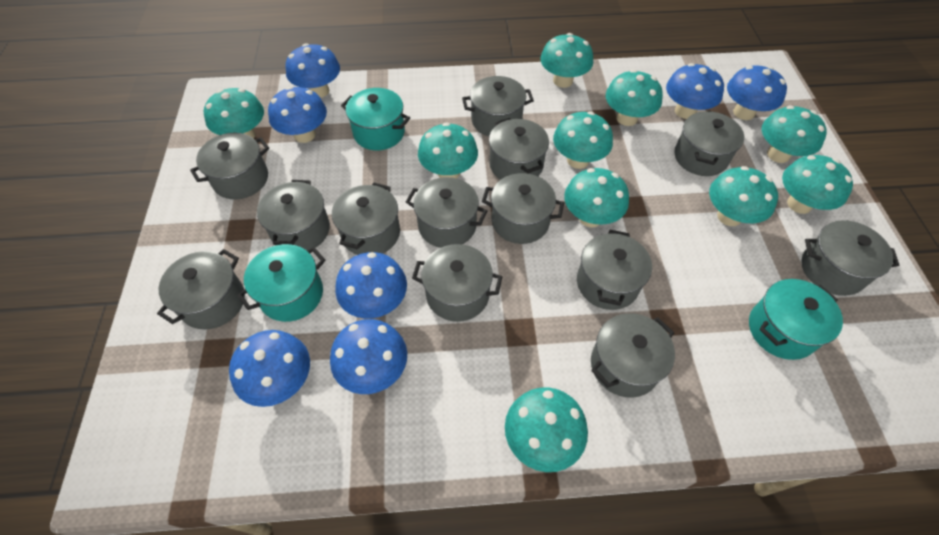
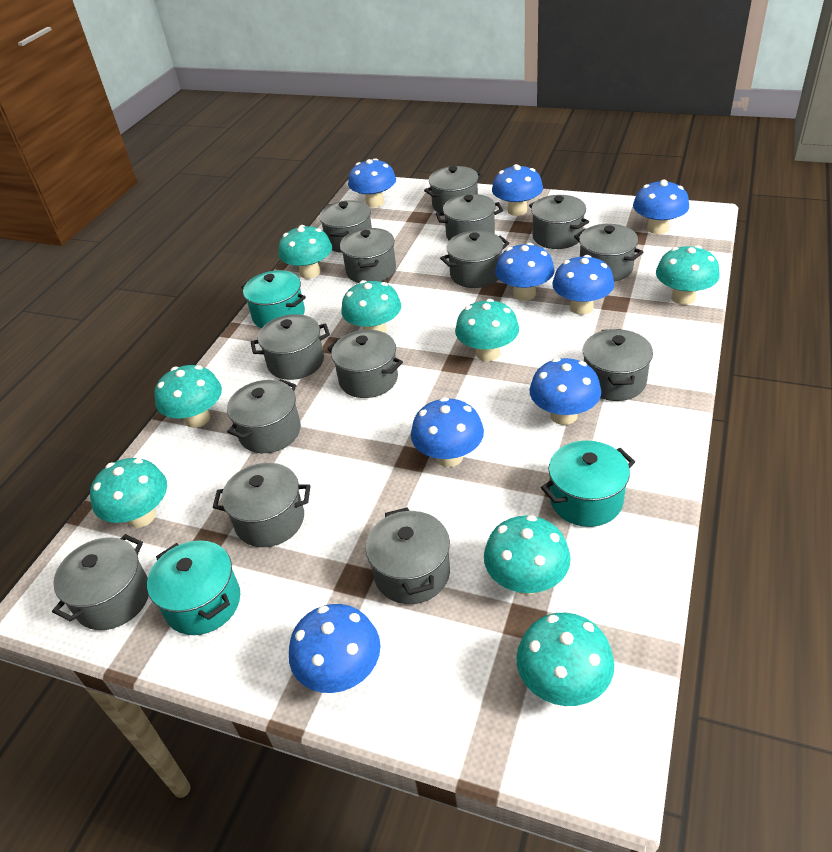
blue mushroom: 7 -> 8
grey pot: 13 -> 14
turquoise mushroom: 10 -> 8

